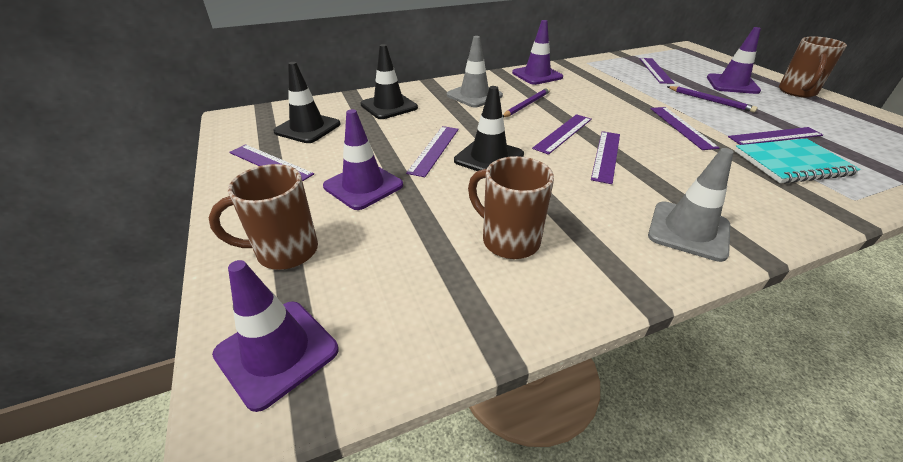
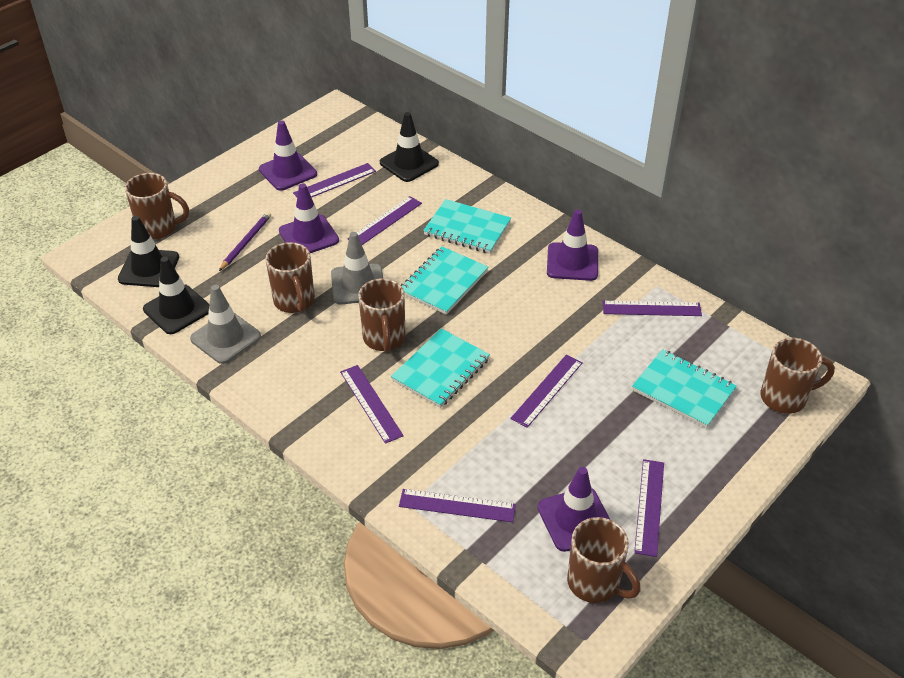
brown mug: 3 -> 5
purple pencil: 2 -> 1
turquoise notebook: 1 -> 4

